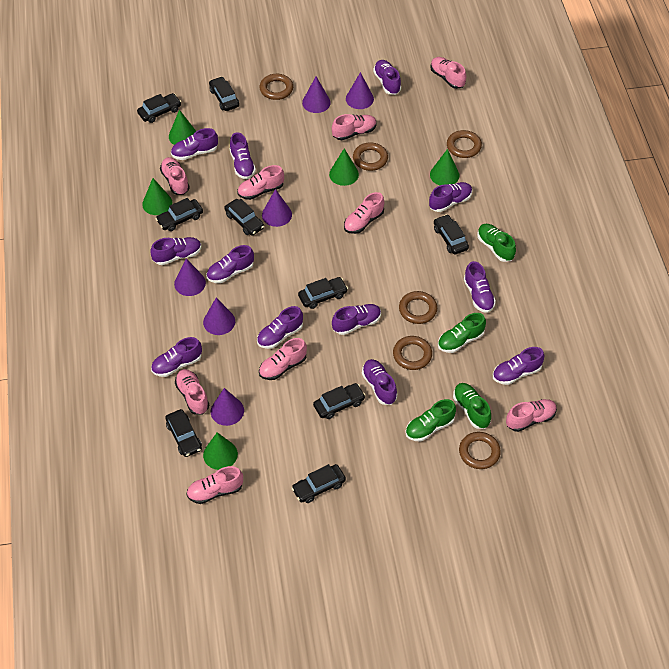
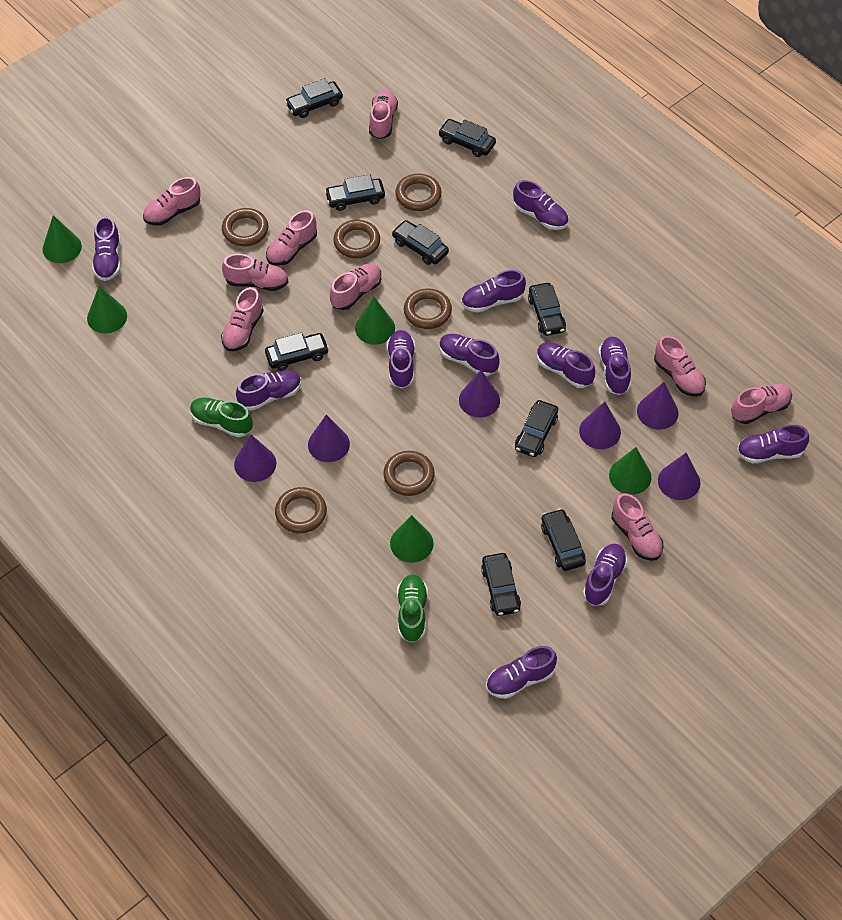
green shoe: 4 -> 2
purple shoe: 12 -> 11

